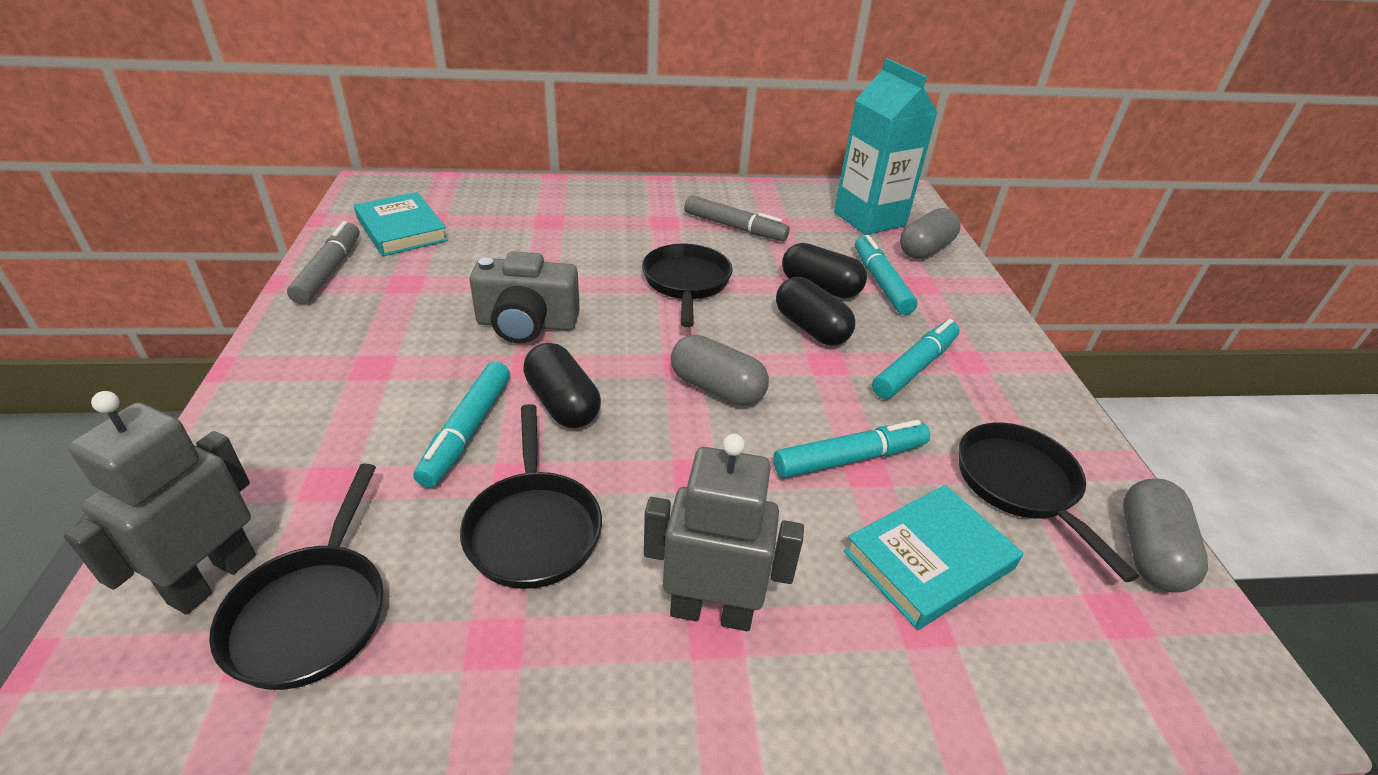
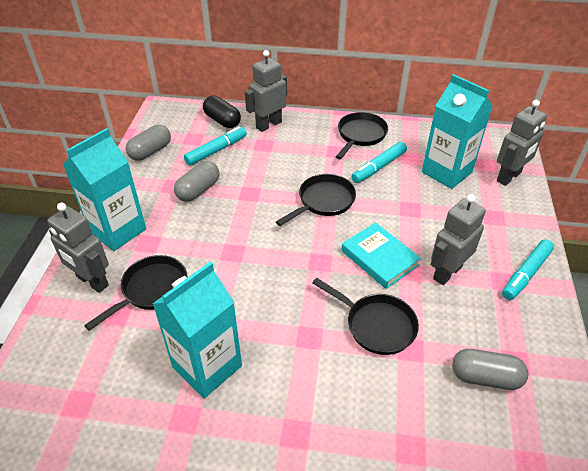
black capsule: 3 -> 1
grey camera: 1 -> 0
grey marker: 2 -> 0
grey robot: 2 -> 4
turquoise book: 2 -> 1
turquoise carton: 1 -> 3
turquoise marker: 4 -> 3

